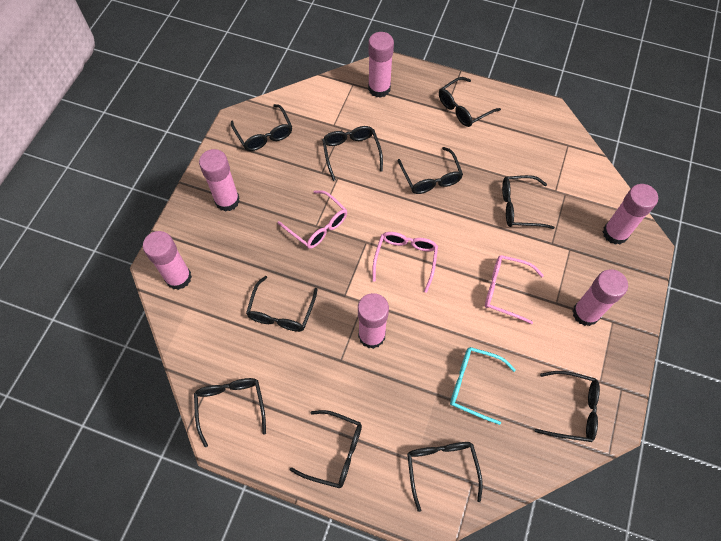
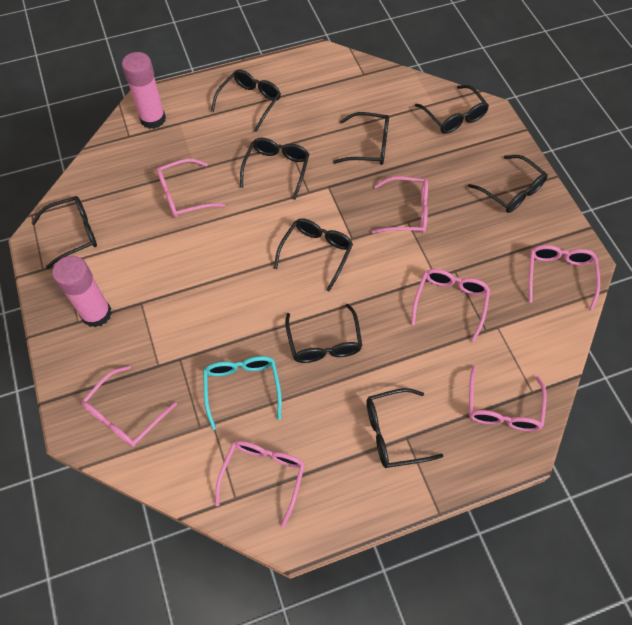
black glasses: 10 -> 9
pink glasses: 3 -> 7
pink glue stick: 6 -> 2

